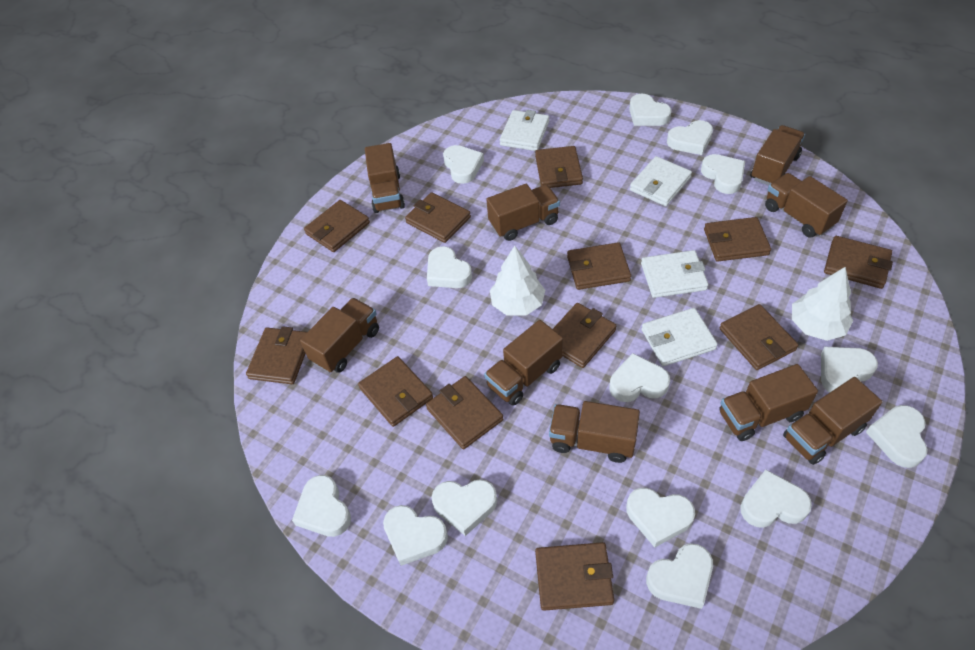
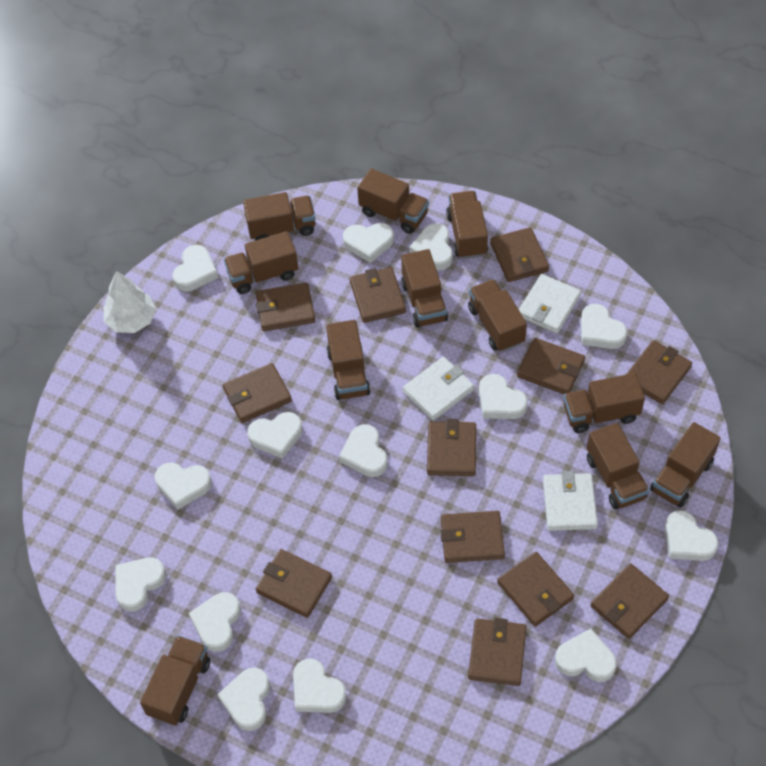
brown truck: 9 -> 11
white tree: 2 -> 1
white wallet: 4 -> 3

